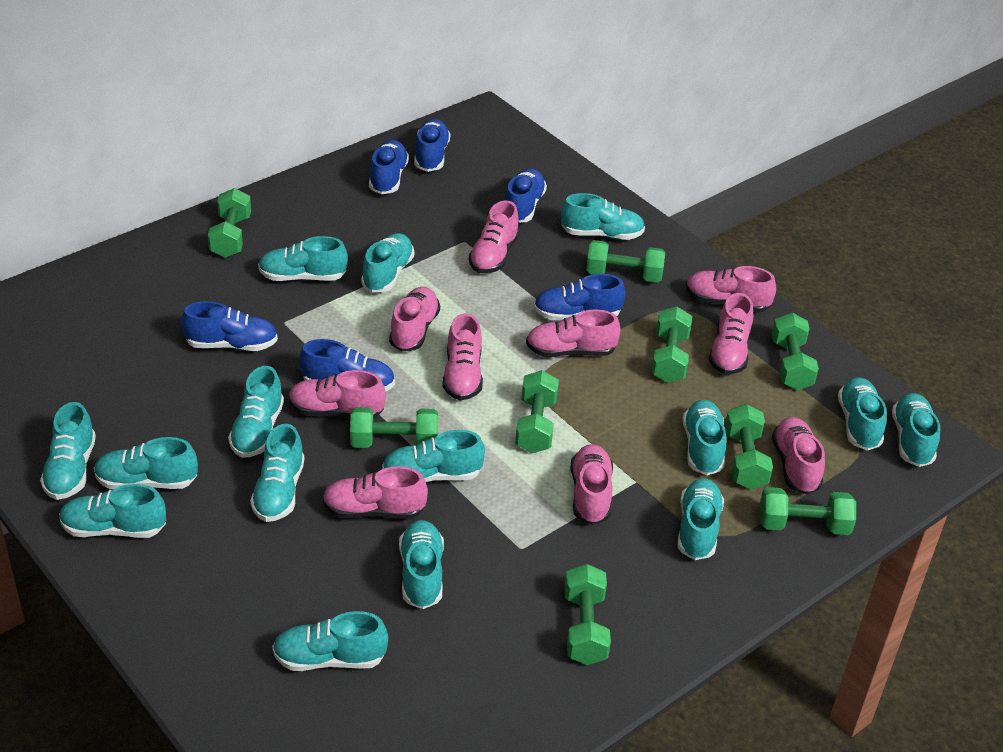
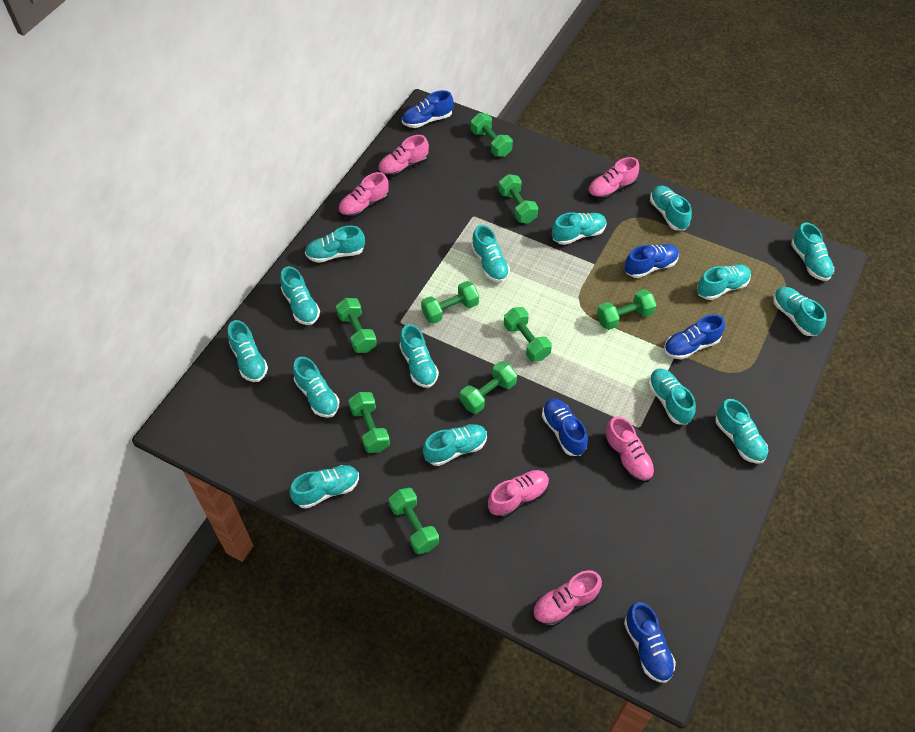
blue shoe: 6 -> 5
pink shoe: 10 -> 6

